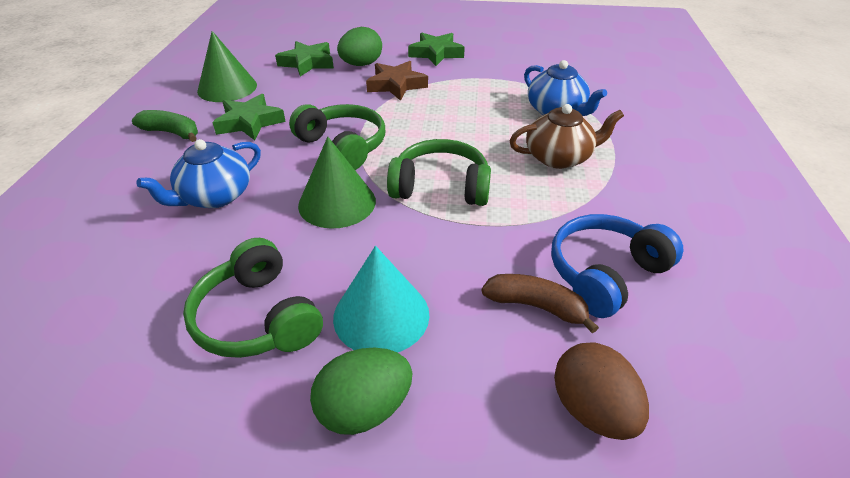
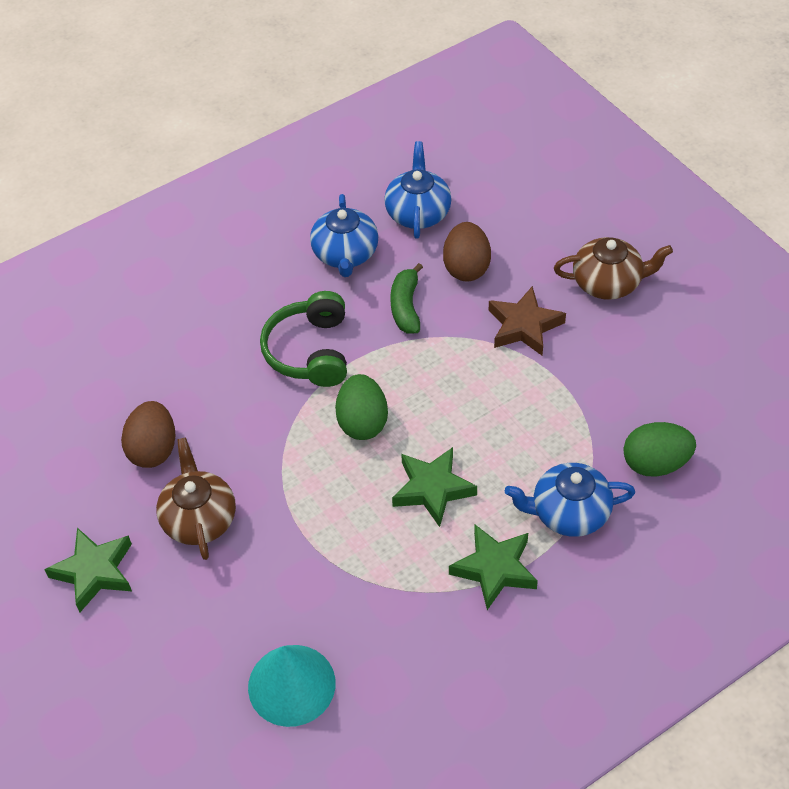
blue headphones: 1 -> 0
blue teapot: 2 -> 3
brown banana: 1 -> 0
brown egg: 1 -> 2
brown teapot: 1 -> 2
green cone: 2 -> 0
green headphones: 3 -> 1

